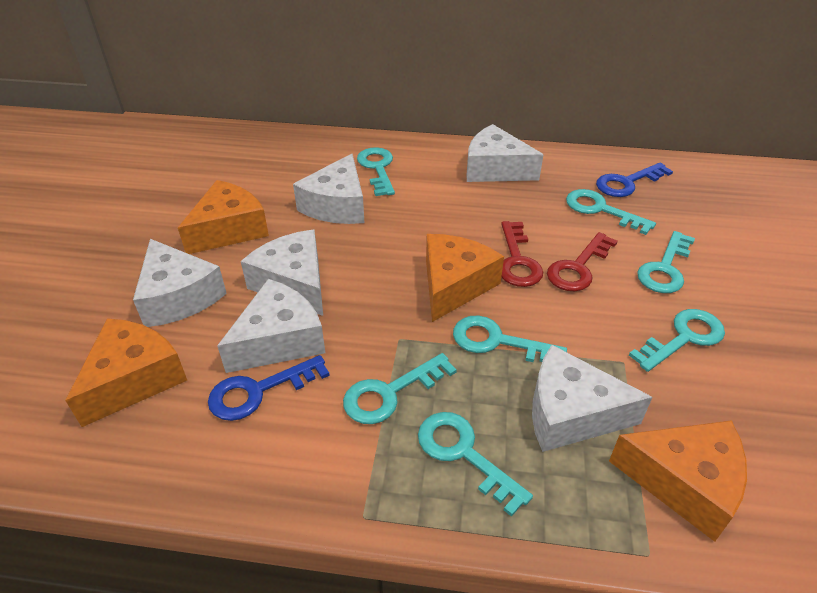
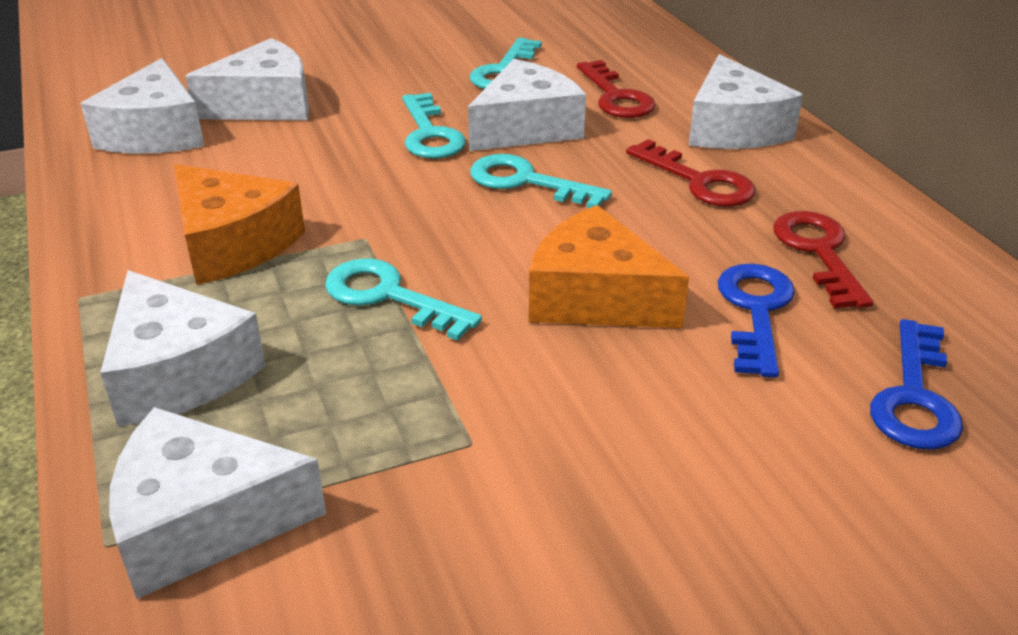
orange cheese: 4 -> 2
red key: 2 -> 3
turquoise key: 7 -> 4

